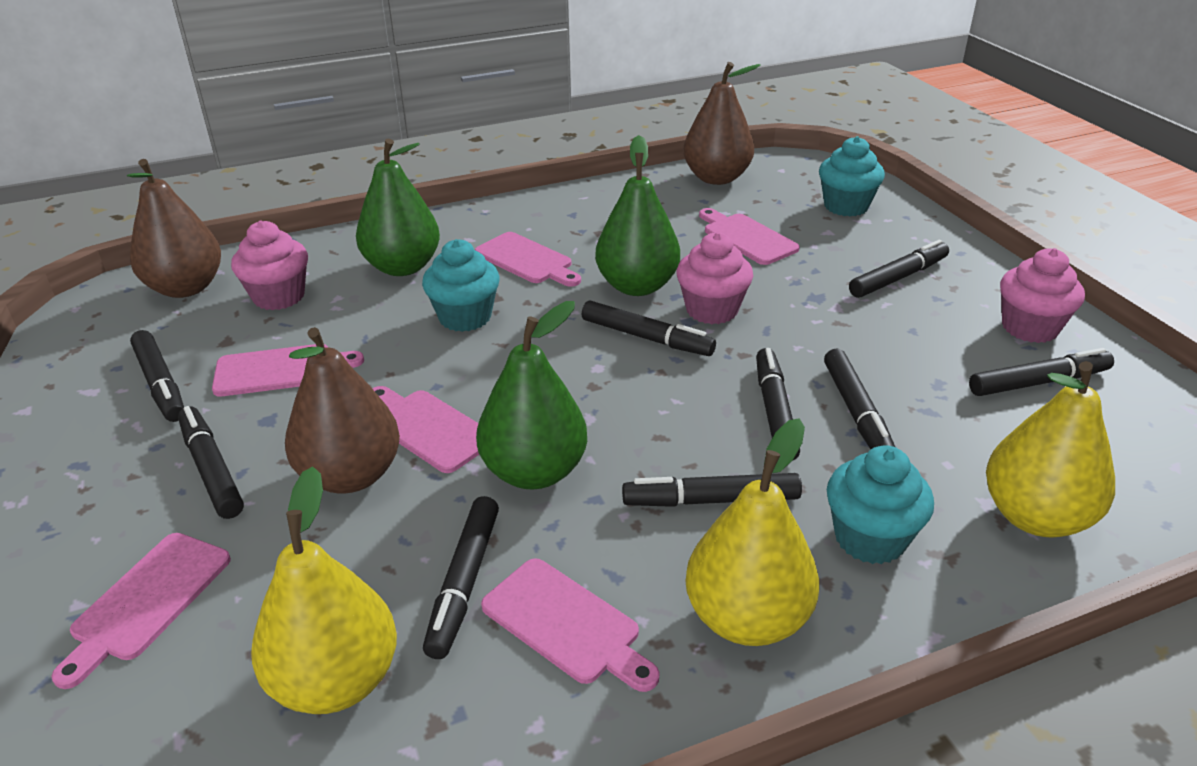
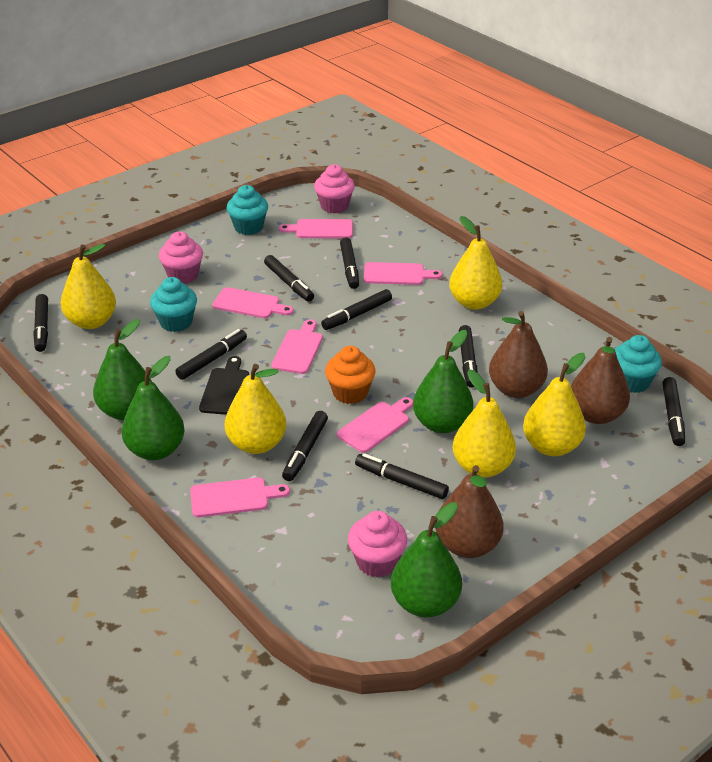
black cutting board: 0 -> 1
green pear: 3 -> 4
orange cupcake: 0 -> 1
yellow pear: 3 -> 5

